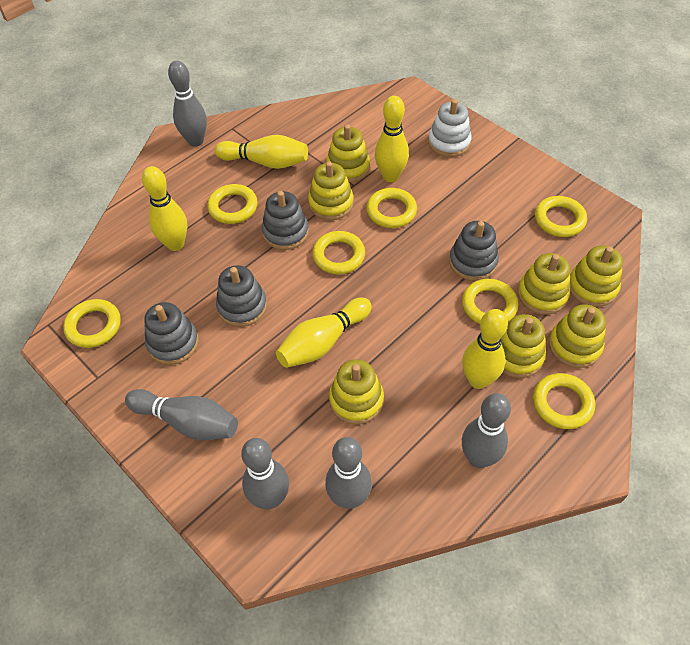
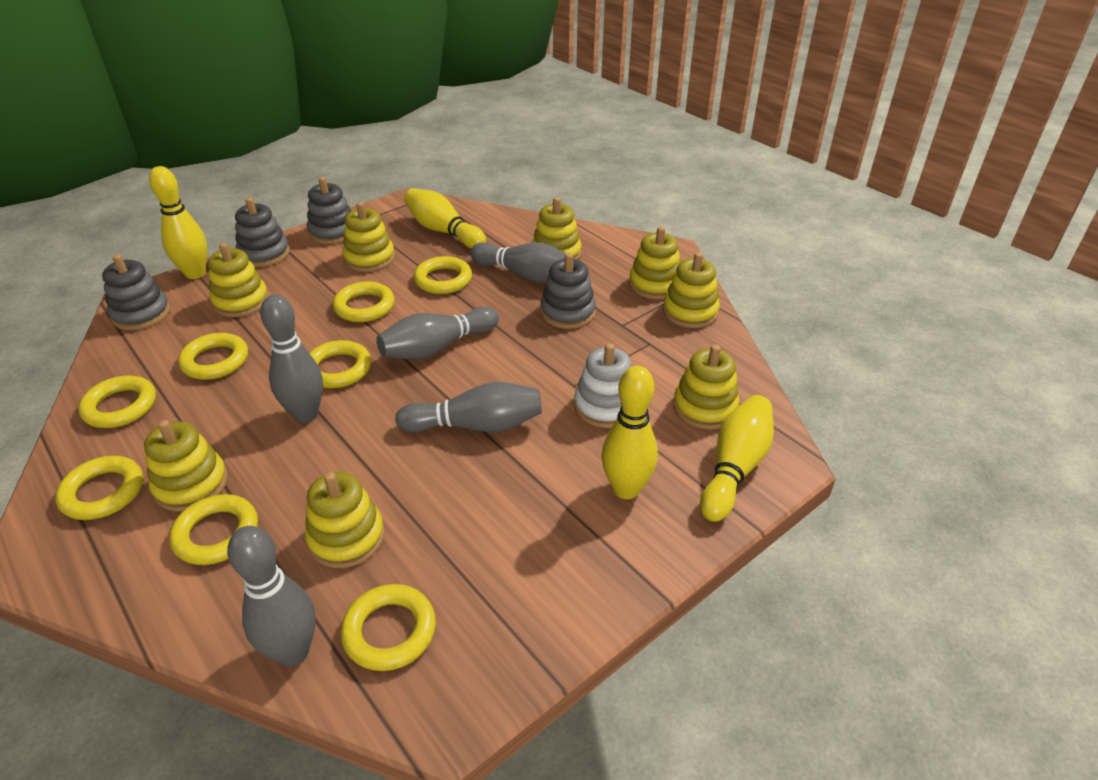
yellow bowling pin: 5 -> 4
yellow ring: 7 -> 8
yellow stacking toy: 7 -> 8

